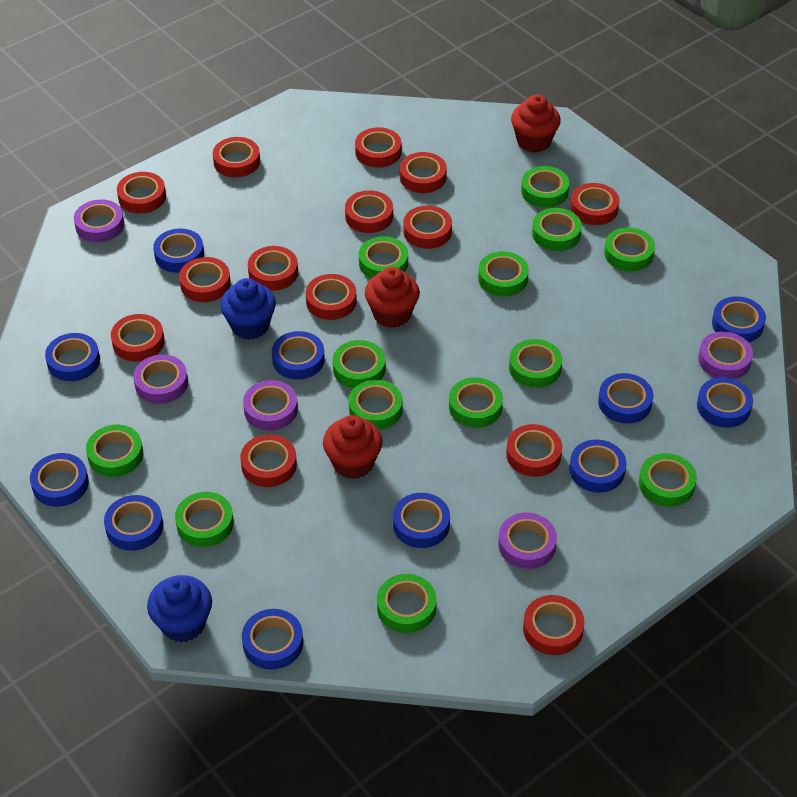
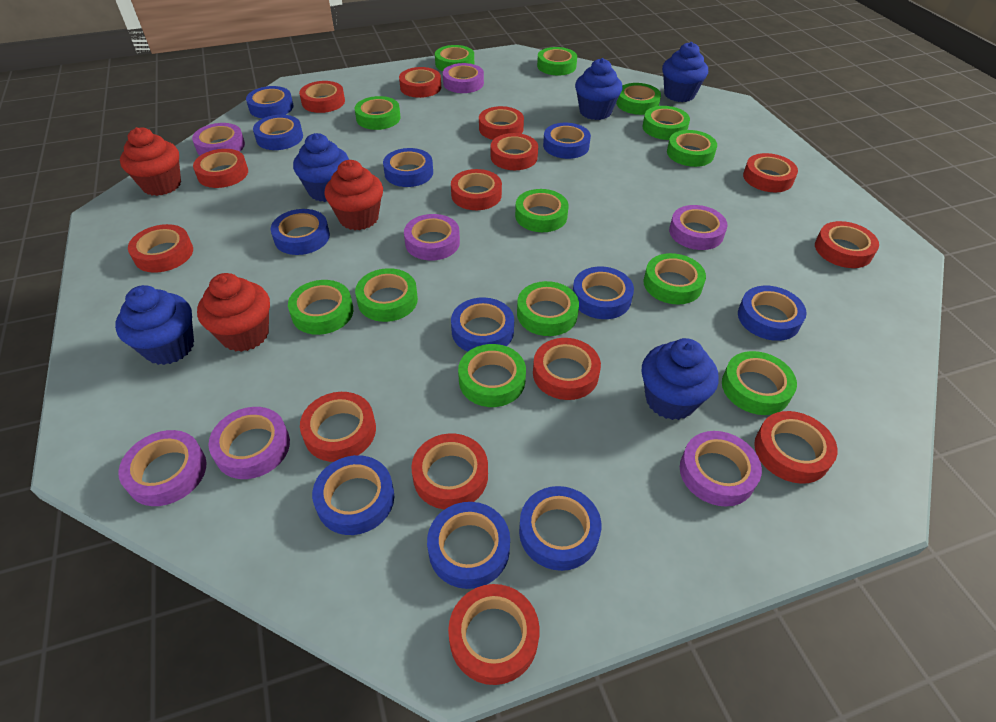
blue cupcake: 2 -> 5
purple tape: 5 -> 7

